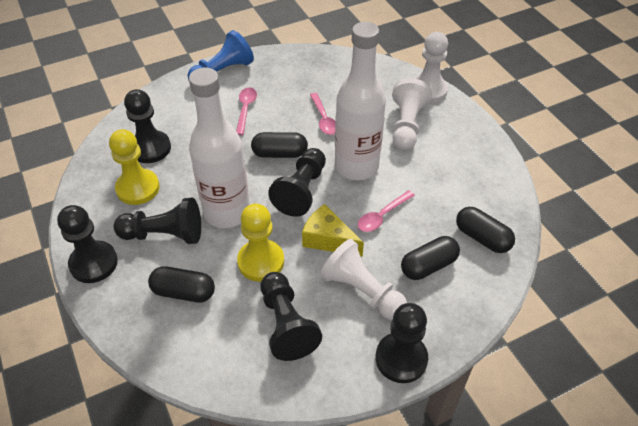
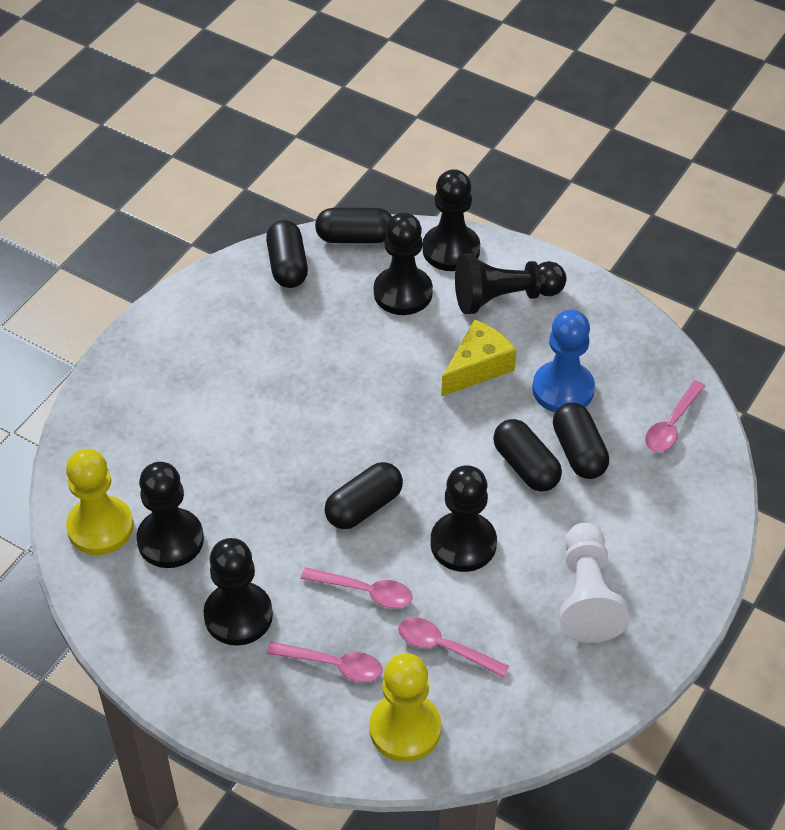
black capsule: 4 -> 5
pink spoon: 3 -> 4
white bottle: 2 -> 0
white pawn: 3 -> 1

